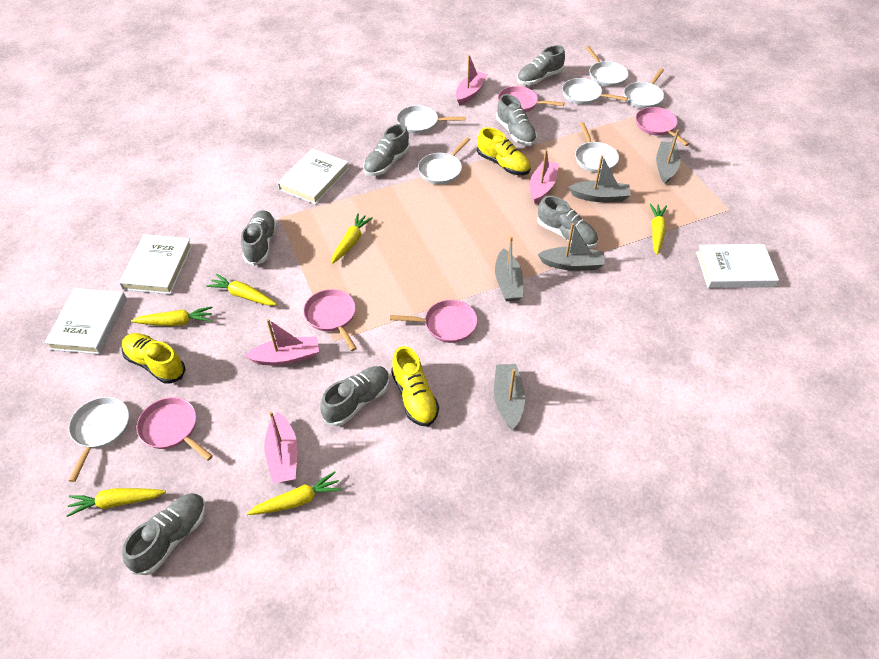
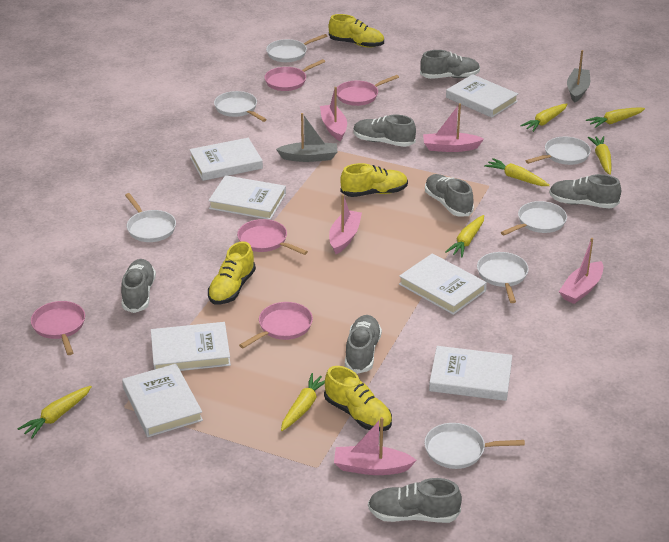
grey boat: 5 -> 2
pink boat: 4 -> 5
white book: 4 -> 7
yellow carrot: 6 -> 7
yellow shoe: 3 -> 4

